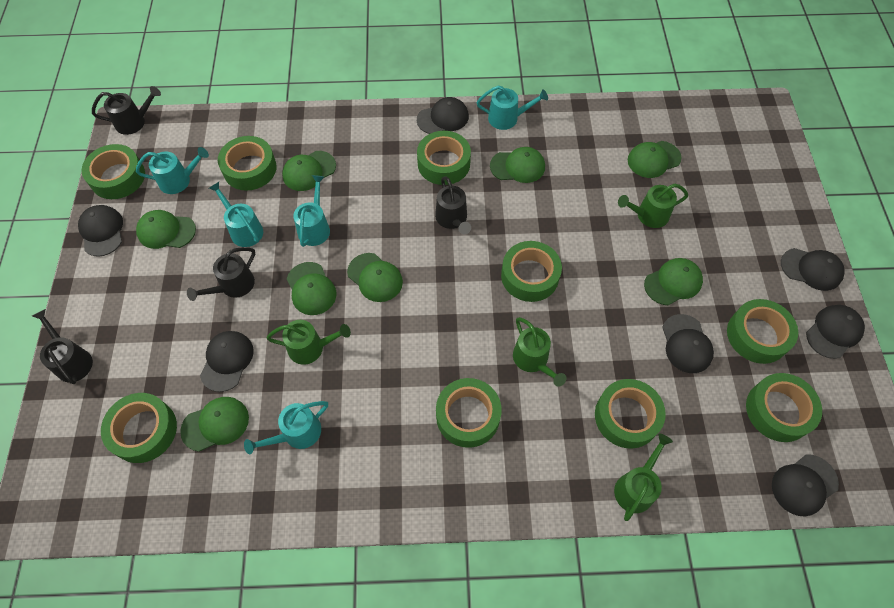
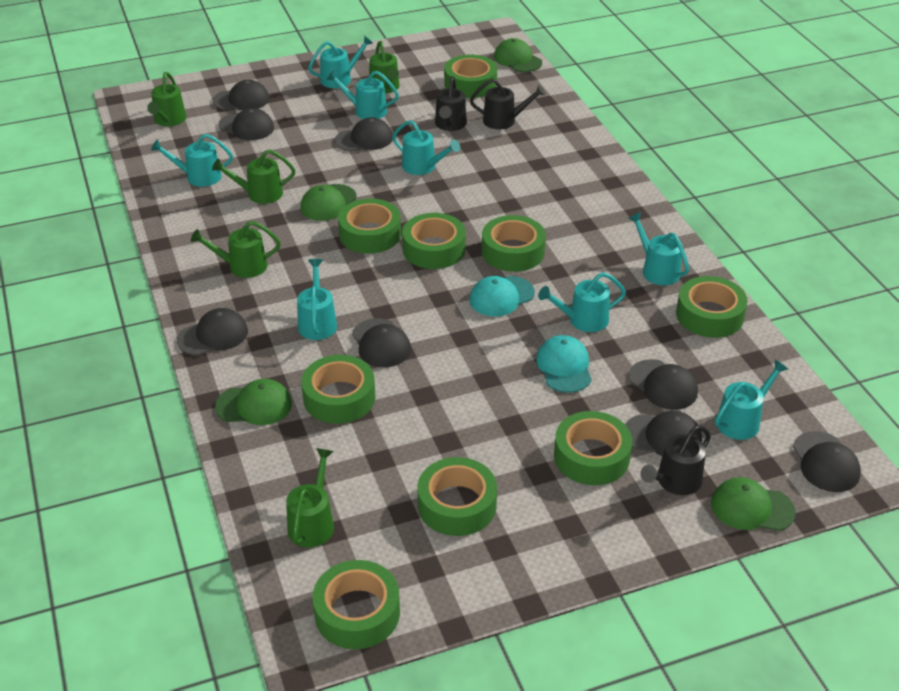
black cap: 7 -> 8
black watering can: 4 -> 3
green cap: 8 -> 4
green watering can: 4 -> 5
turquoise cap: 0 -> 2
turquoise watering can: 5 -> 8

